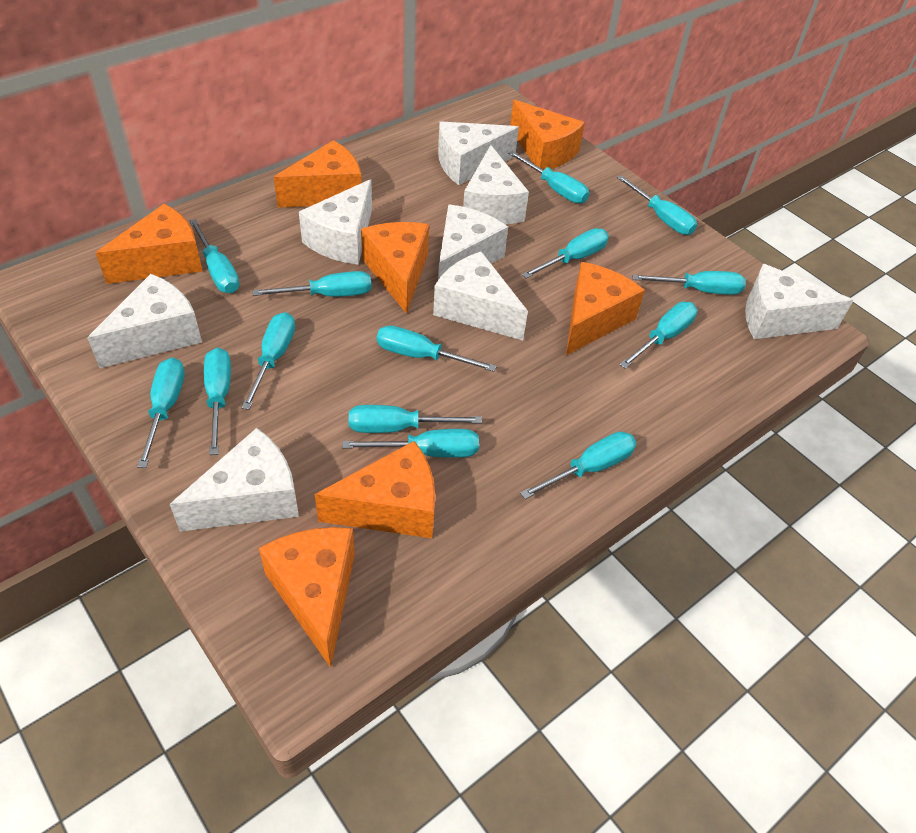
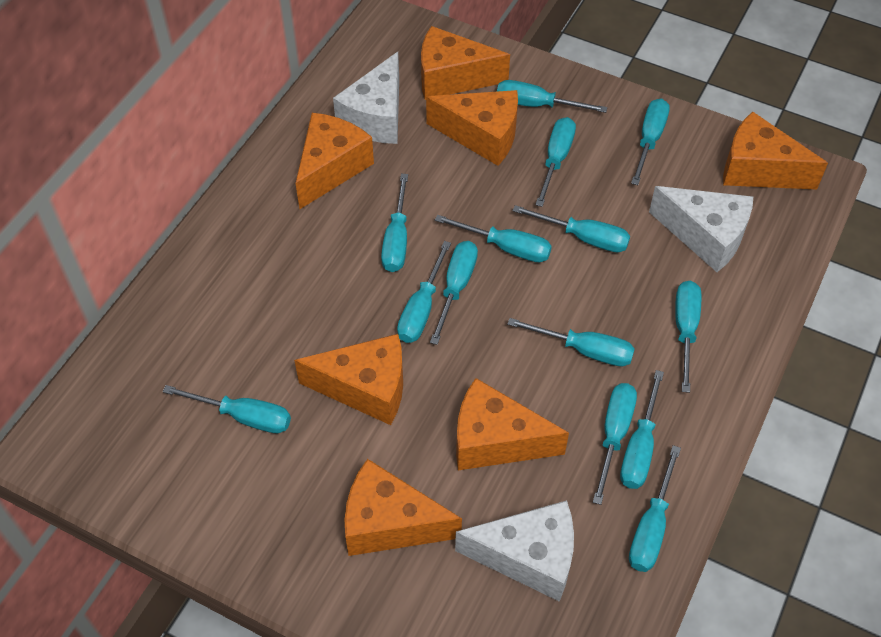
white cheese: 8 -> 3

